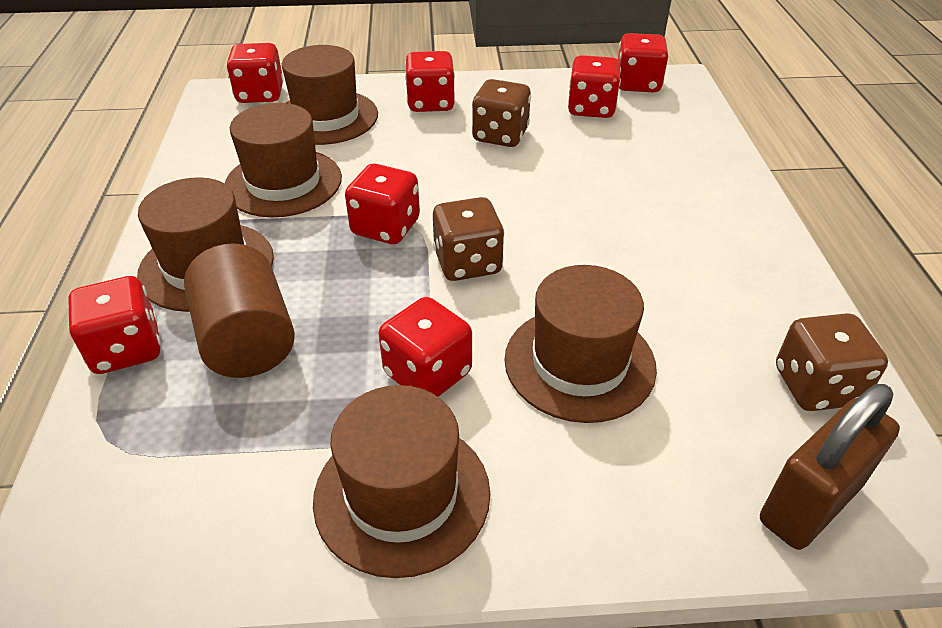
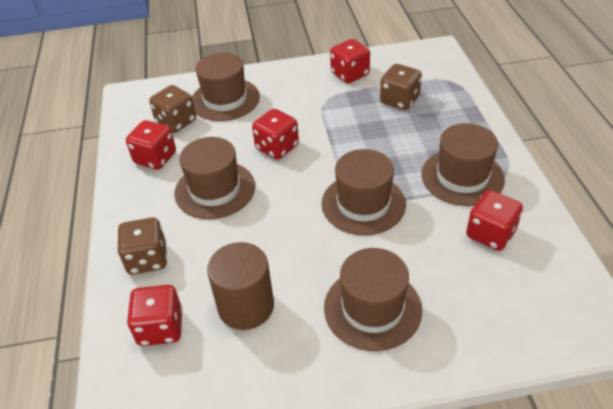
brown padlock: 1 -> 0
red dice: 7 -> 5

